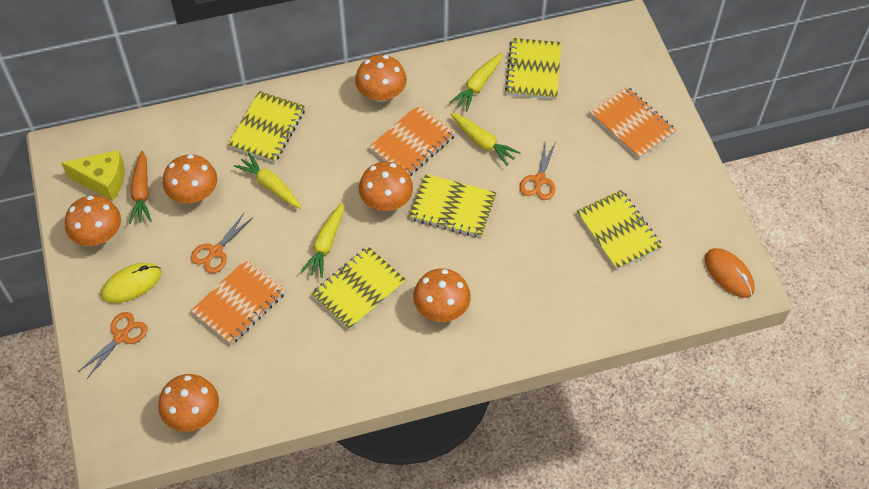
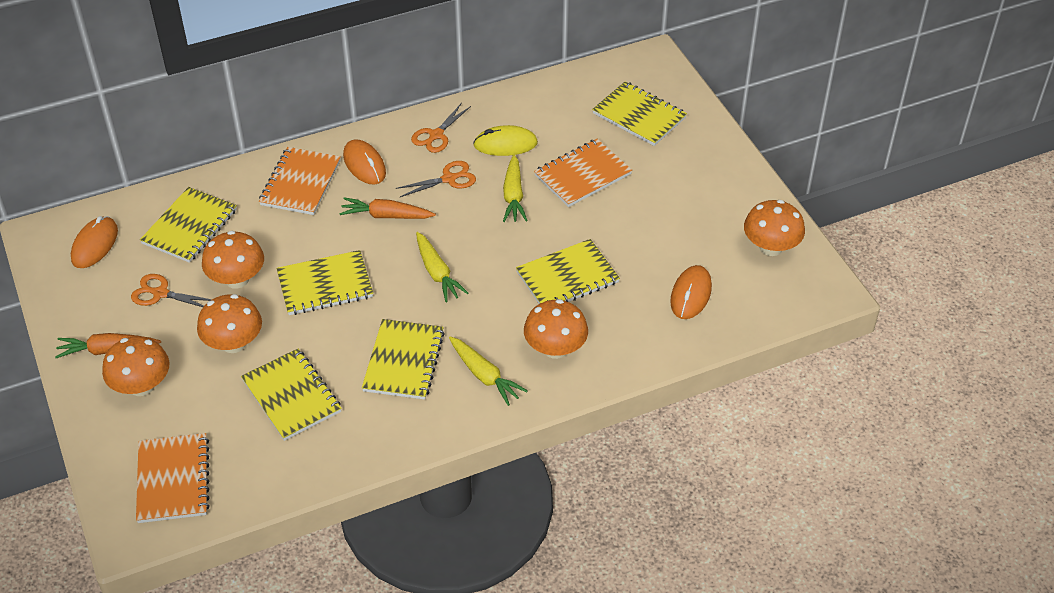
orange carrot: 1 -> 2
orange mouse: 1 -> 3
orange mushroom: 6 -> 5
yellow carrot: 4 -> 3
yellow cheese: 1 -> 0
yellow notebook: 5 -> 6

